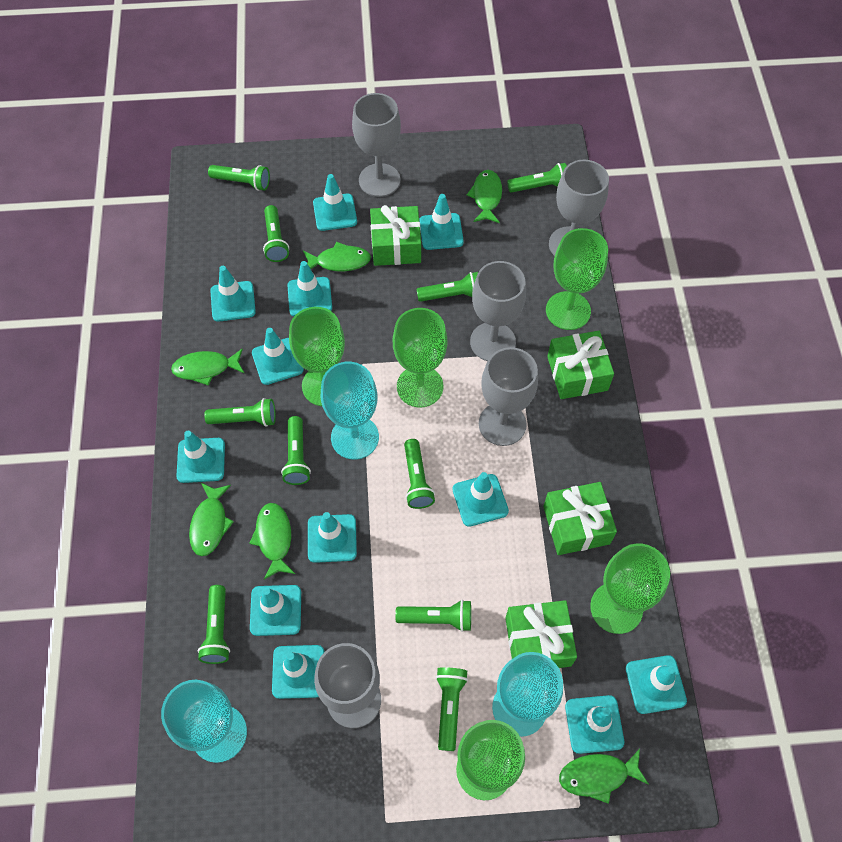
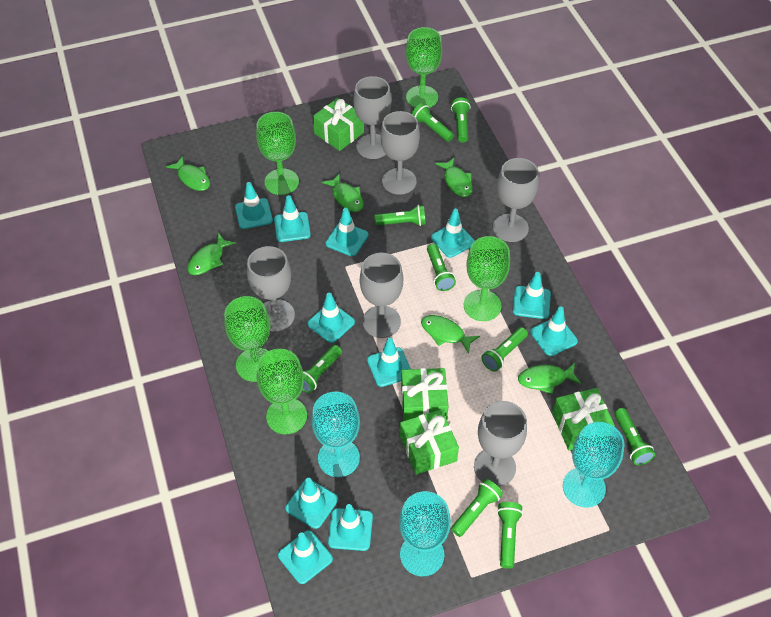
green flashlight: 10 -> 9
grey goblet: 5 -> 6
turquoise traffic cone: 12 -> 11

